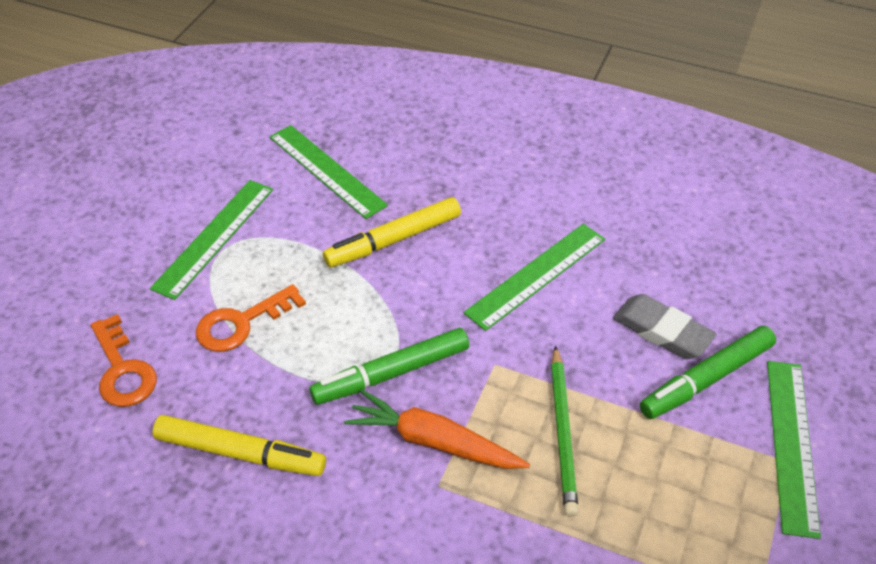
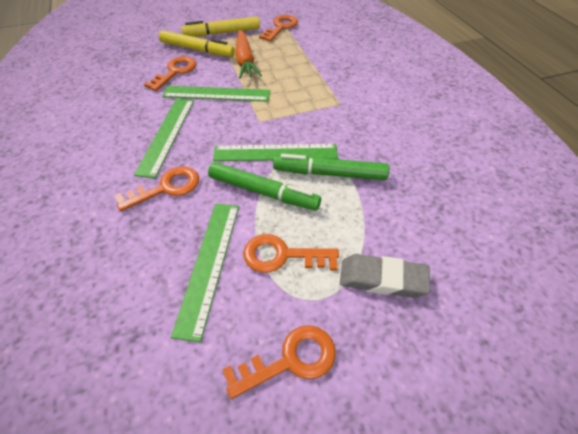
green pencil: 1 -> 0
orange key: 2 -> 5

